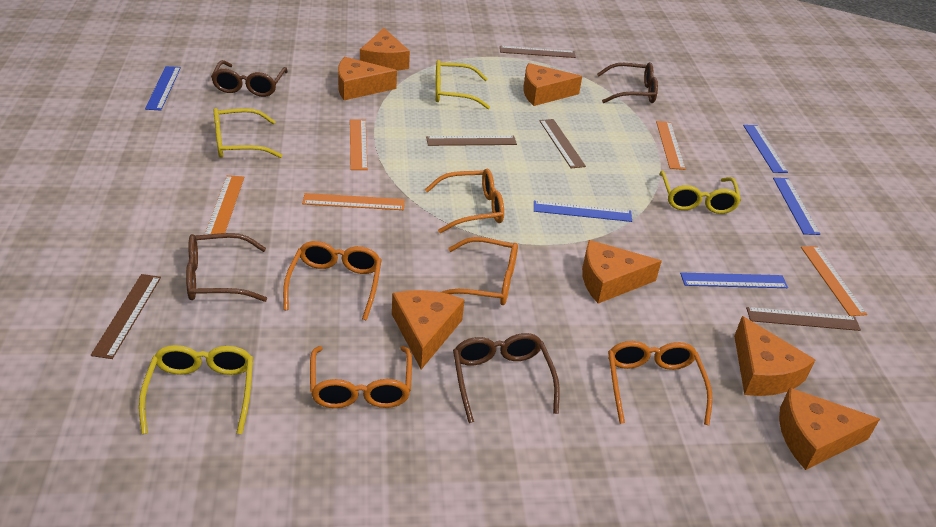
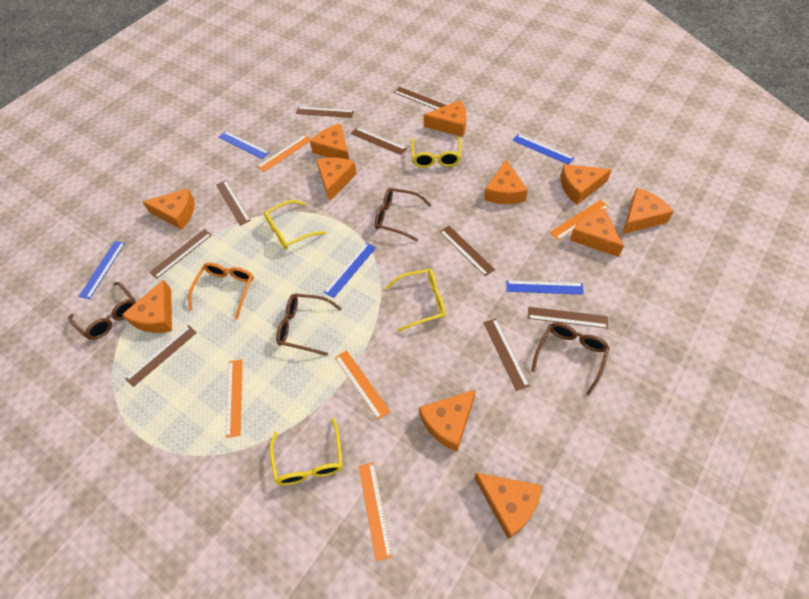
brown ruler: 5 -> 9
orange cheese: 7 -> 11
orange glasses: 5 -> 1

